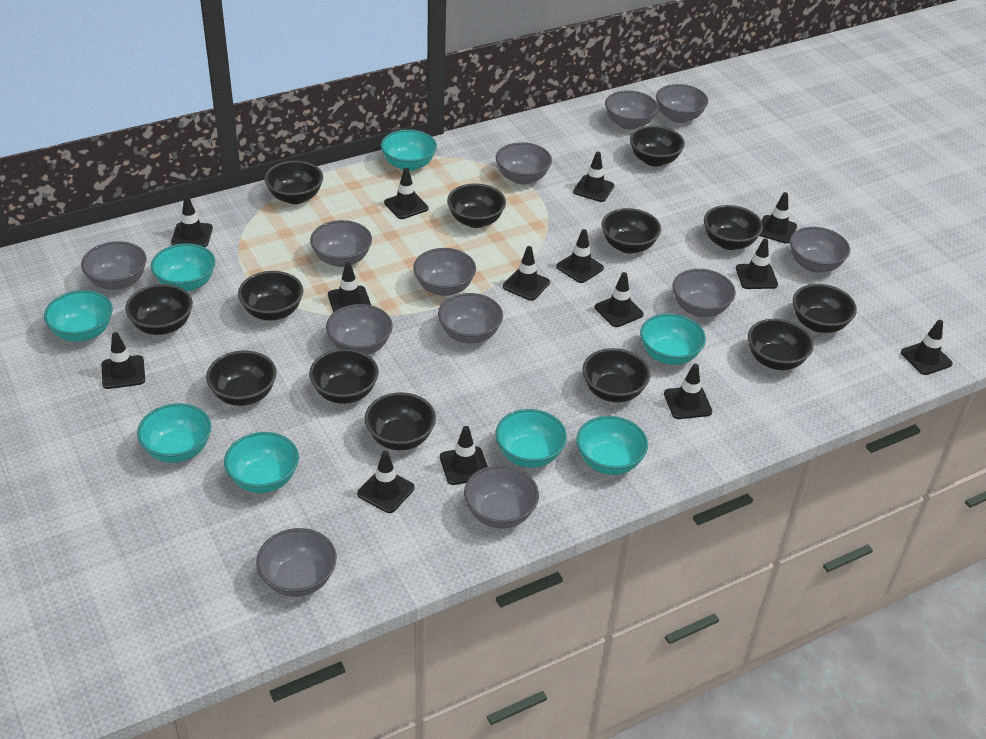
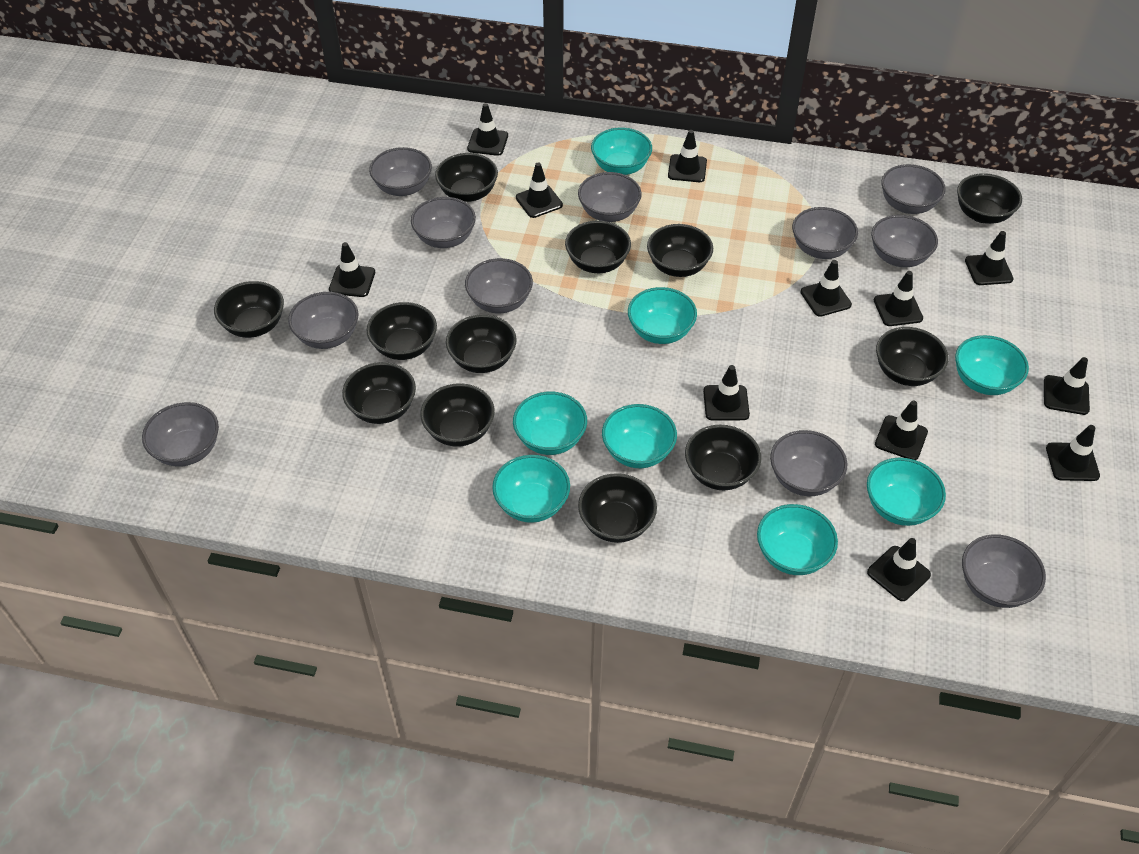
black bowl: 13 -> 12
black traffic cone: 14 -> 12
grey bowl: 12 -> 11

